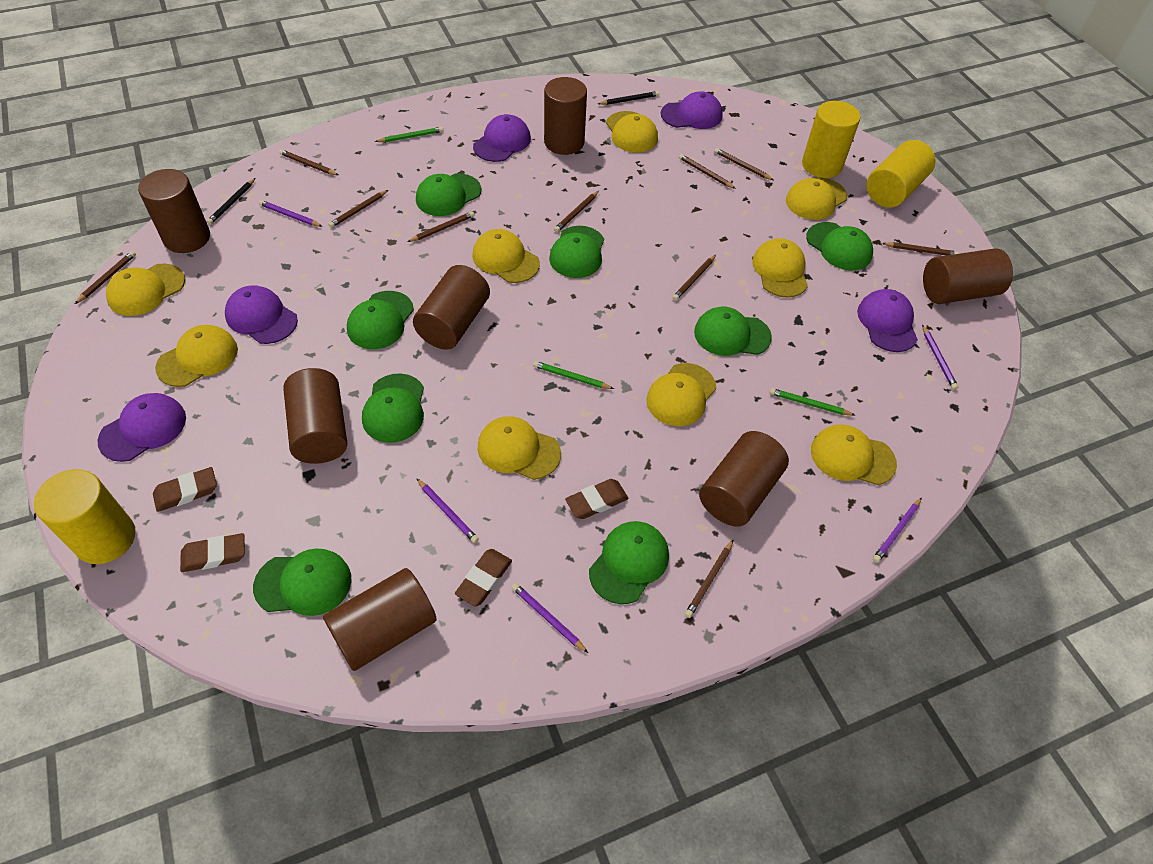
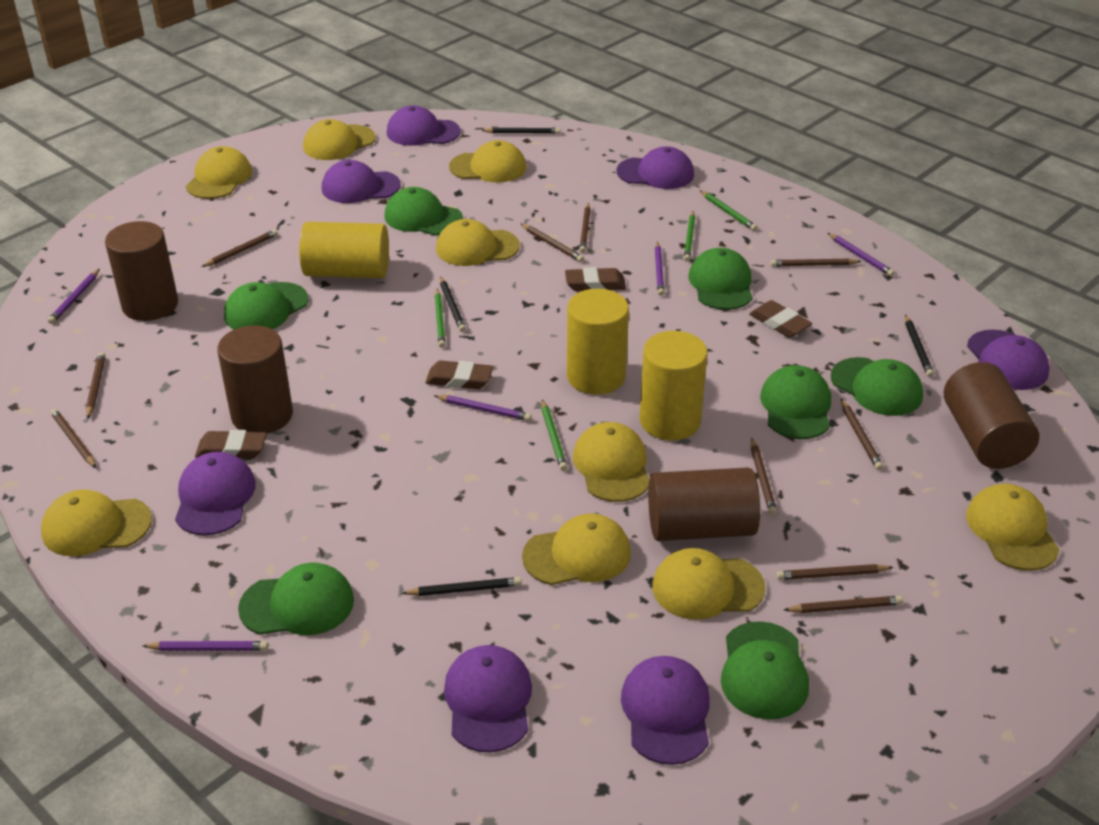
black pencil: 2 -> 4
brown cylinder: 7 -> 4
green cap: 8 -> 7
green pencil: 3 -> 4
purple cap: 5 -> 7

